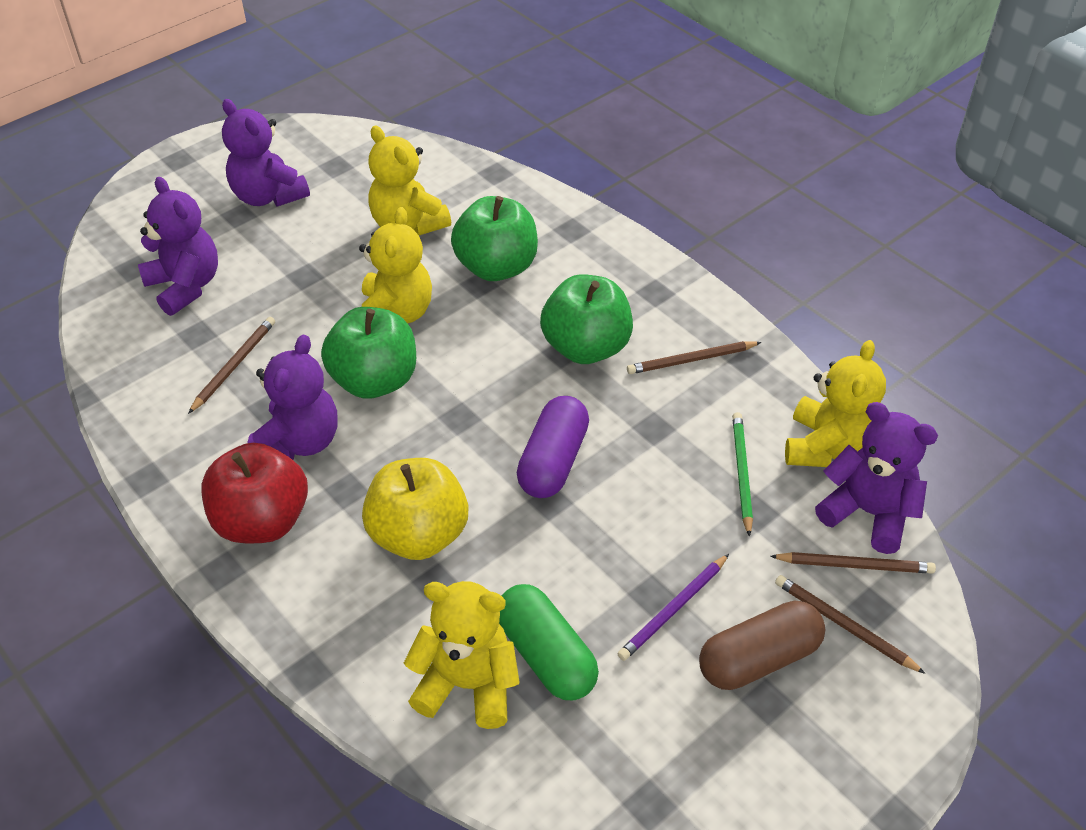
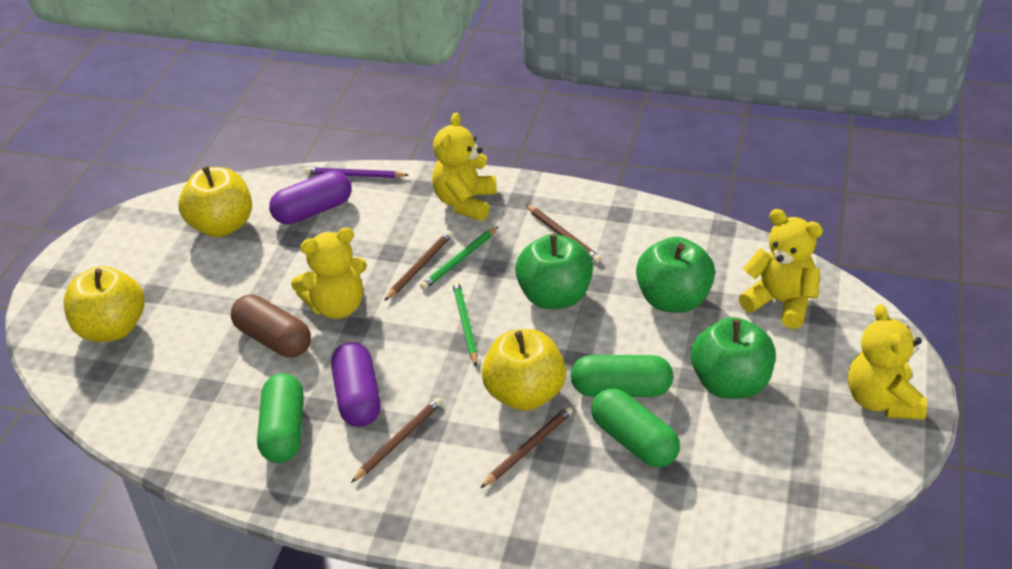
green capsule: 1 -> 3
green pencil: 1 -> 2
purple capsule: 1 -> 2
purple teddy bear: 4 -> 0
red apple: 1 -> 0
yellow apple: 1 -> 3

